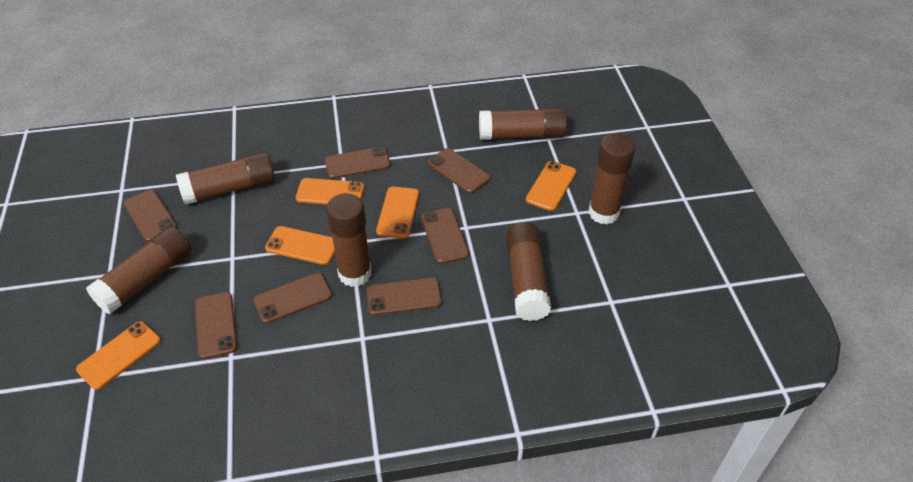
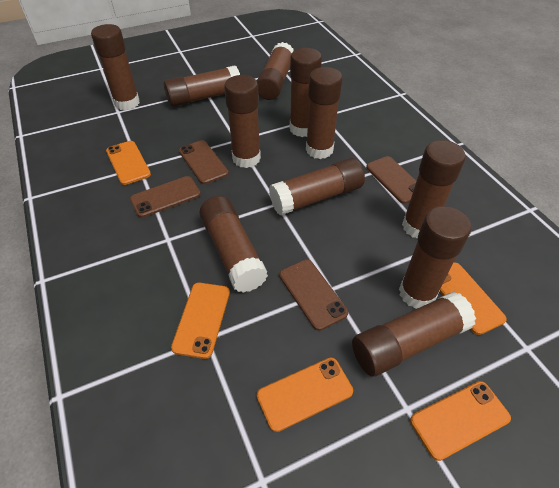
brown glue stick: 6 -> 11
brown phone: 7 -> 4

